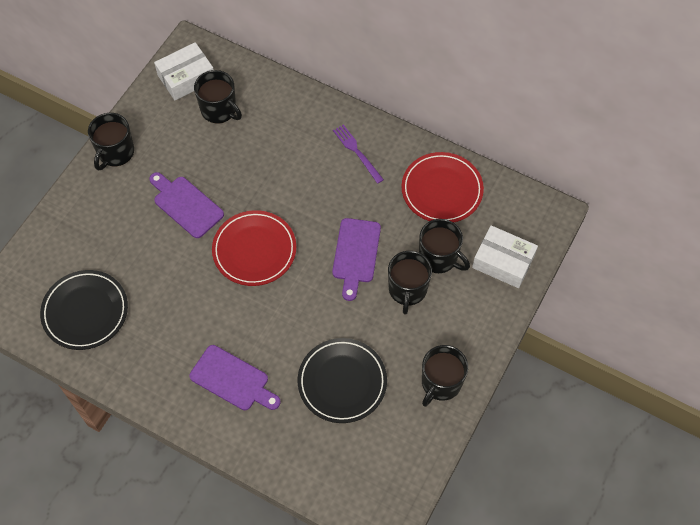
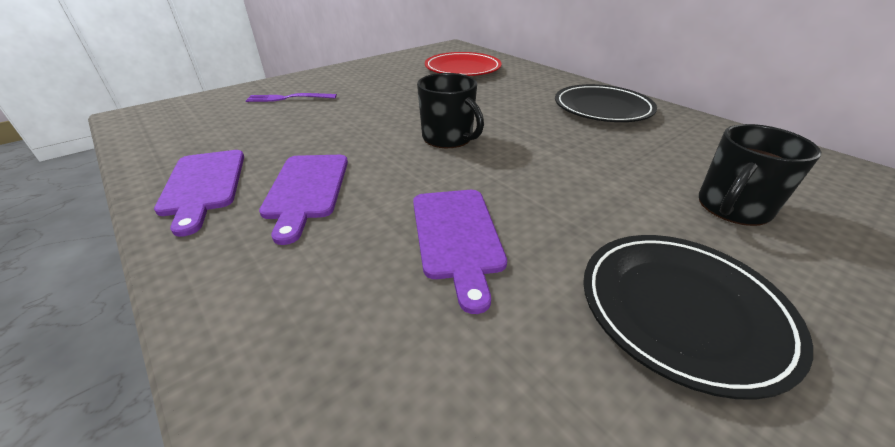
black mug: 5 -> 2
red plate: 2 -> 1
white box: 2 -> 0

